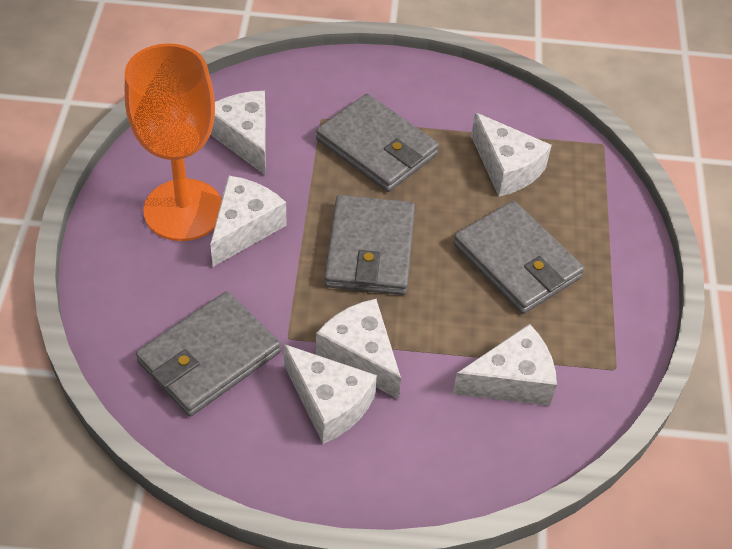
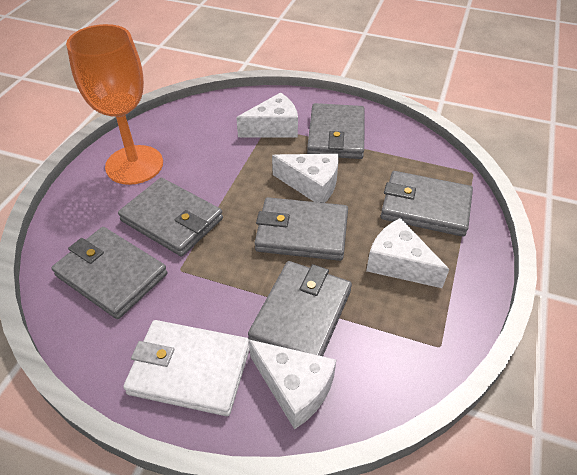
grey wallet: 4 -> 6
white cheese: 6 -> 4
white wallet: 0 -> 1

